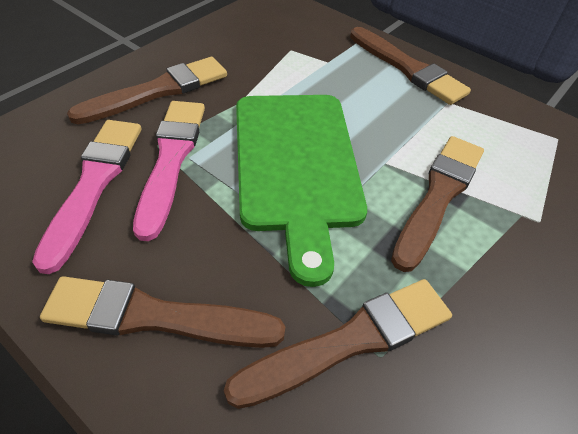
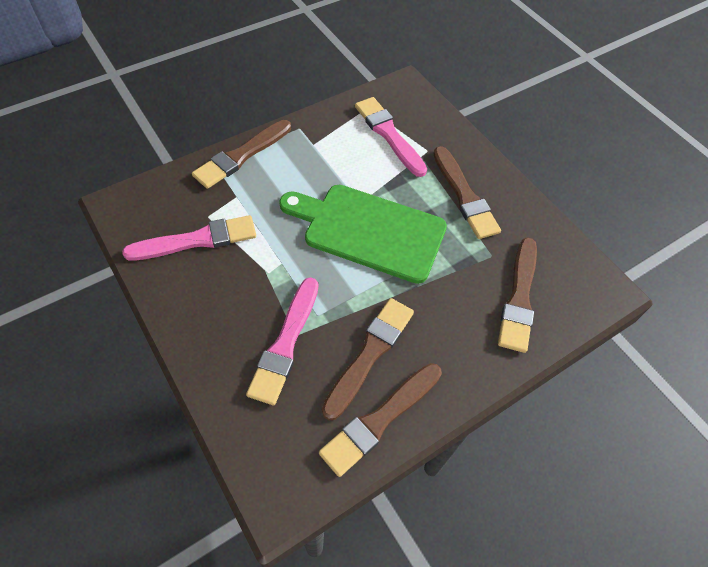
pink brush: 2 -> 3

